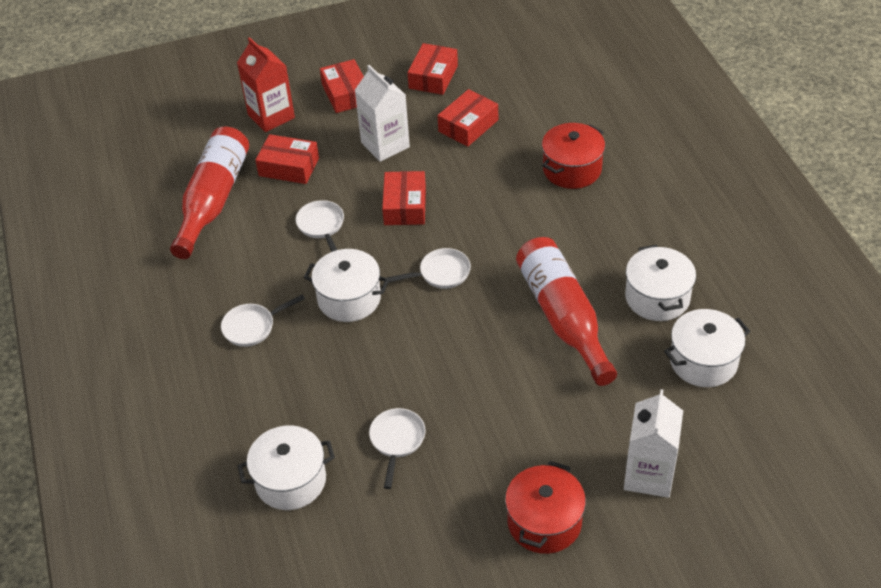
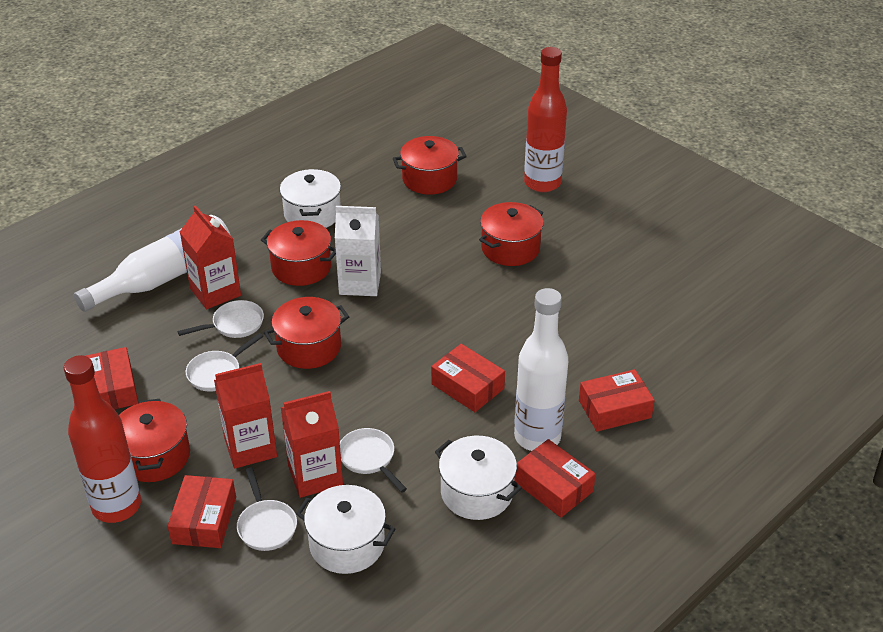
red carton: 1 -> 3
red pot: 2 -> 5
white bottle: 0 -> 2
white carton: 2 -> 1
white pot: 4 -> 3

